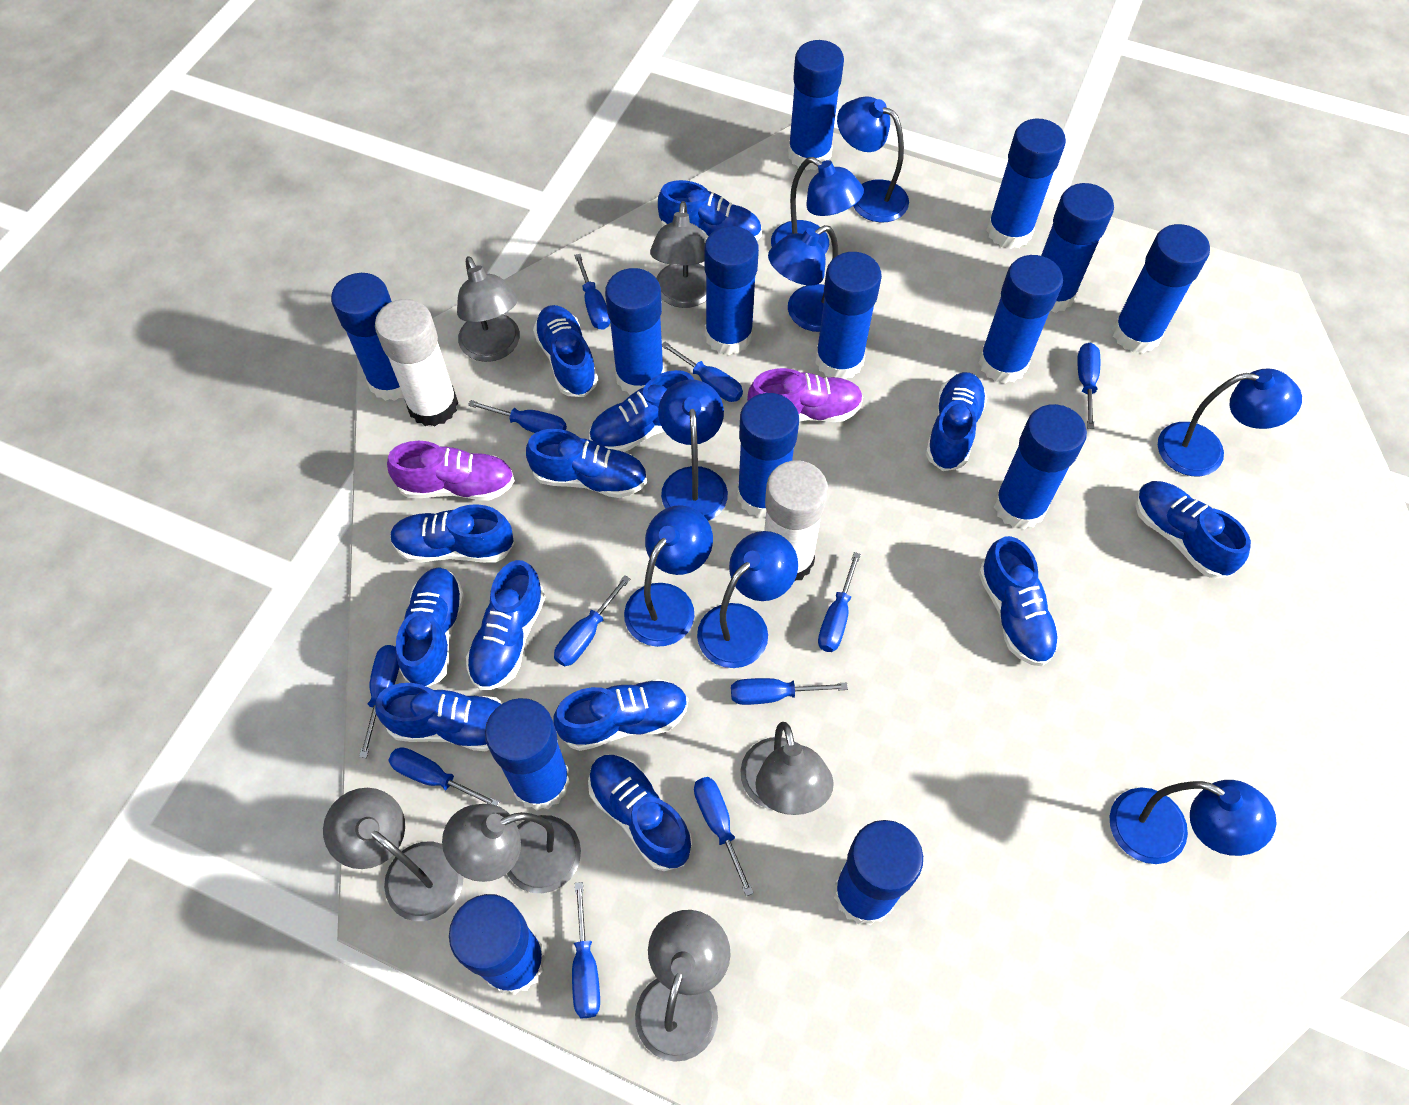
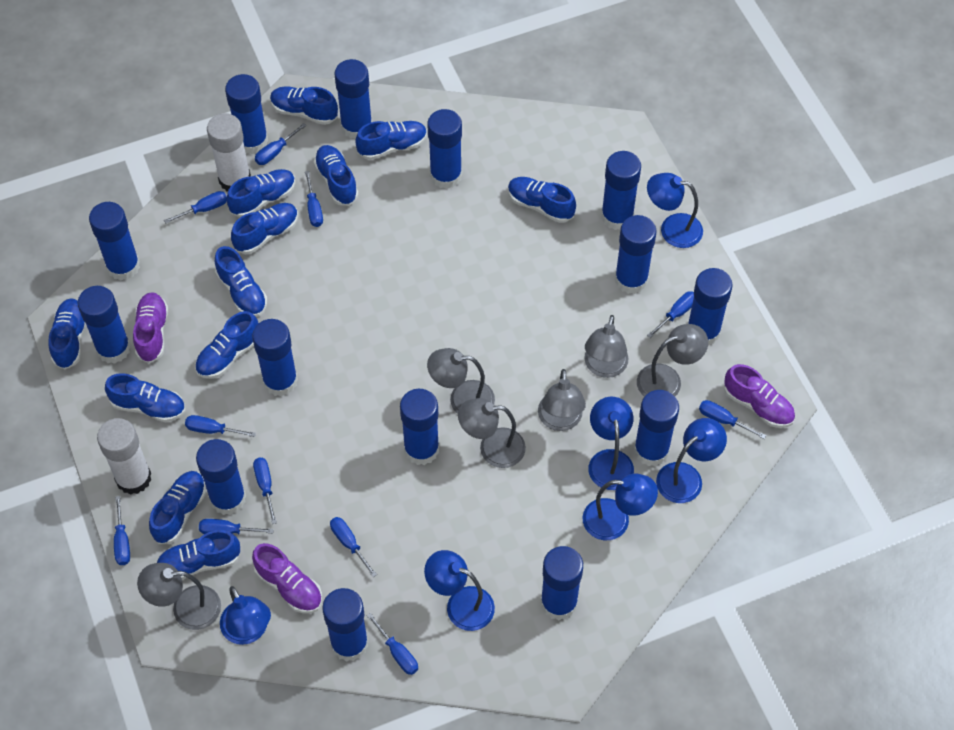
blue lamp: 8 -> 6
blue shoe: 13 -> 12
purple shoe: 2 -> 3

